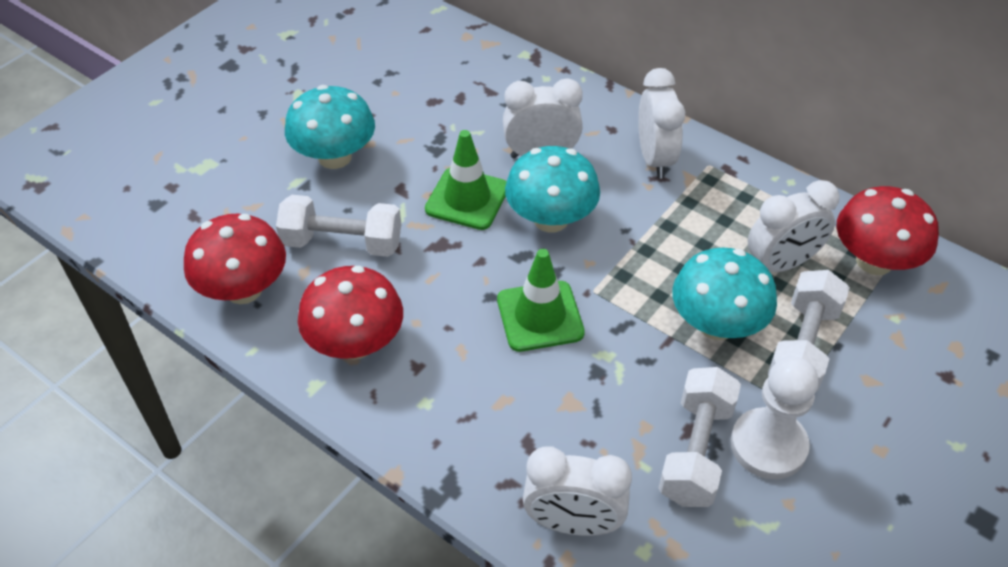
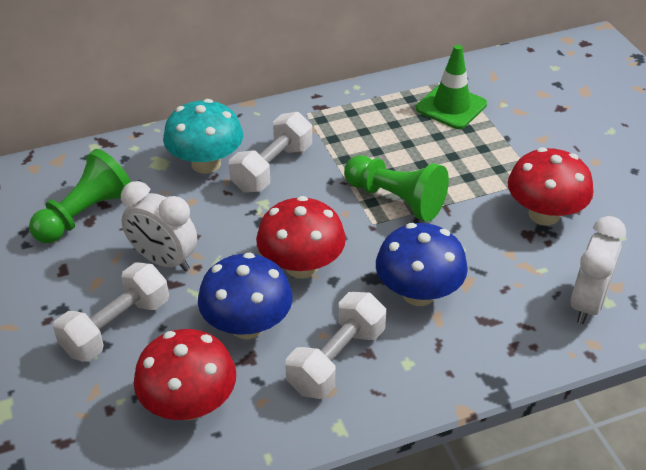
blue mushroom: 0 -> 2
green pawn: 0 -> 2
green traffic cone: 2 -> 1
turquoise mushroom: 3 -> 1
white clock: 4 -> 2
white pawn: 1 -> 0

